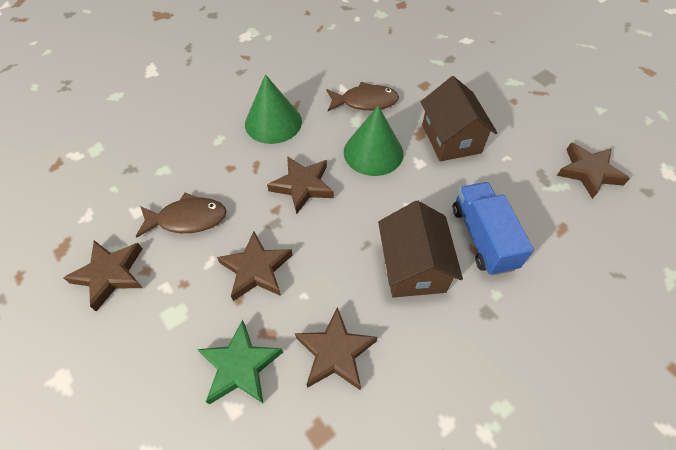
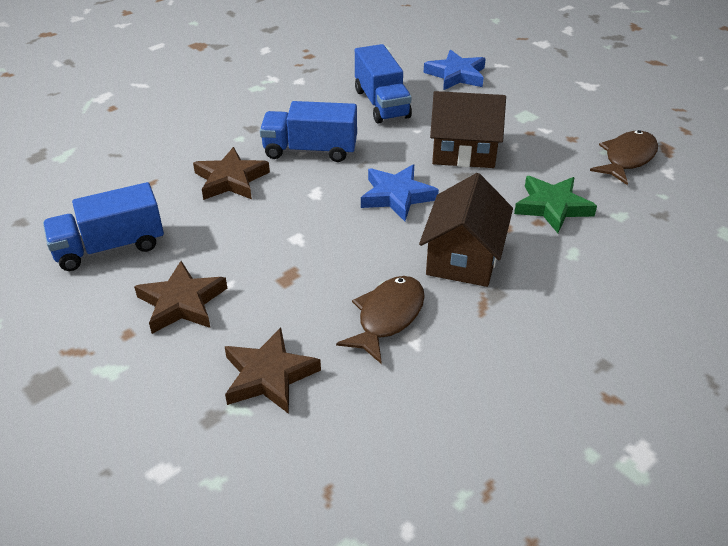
blue star: 0 -> 2
blue truck: 1 -> 3
brown star: 5 -> 3
green cone: 2 -> 0

